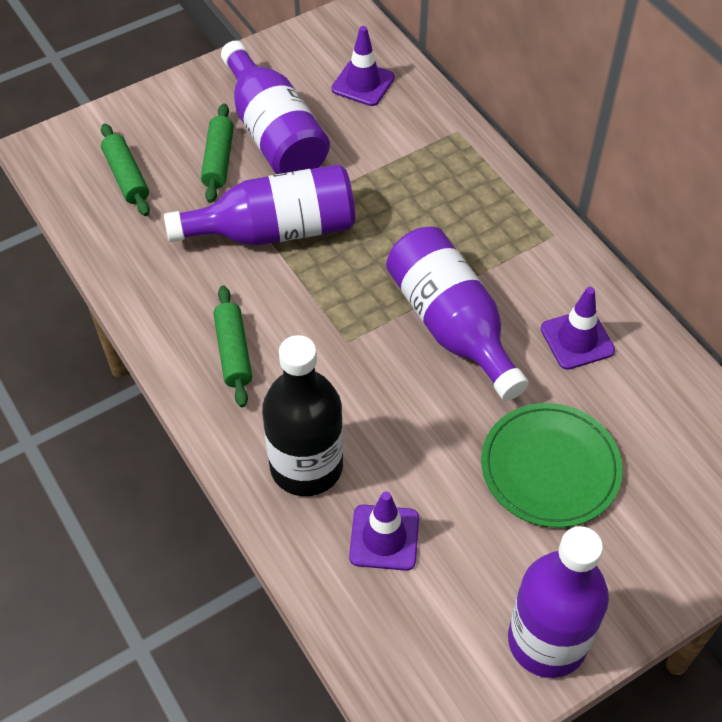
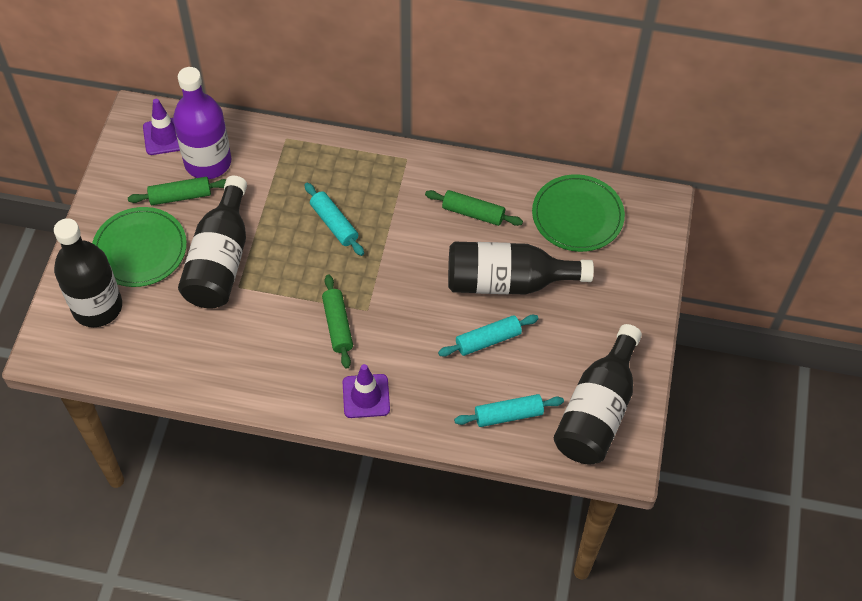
black bottle: 1 -> 4
green plate: 1 -> 2
purple bottle: 4 -> 1
purple traffic cone: 3 -> 2
turquoise rolling pin: 0 -> 3

